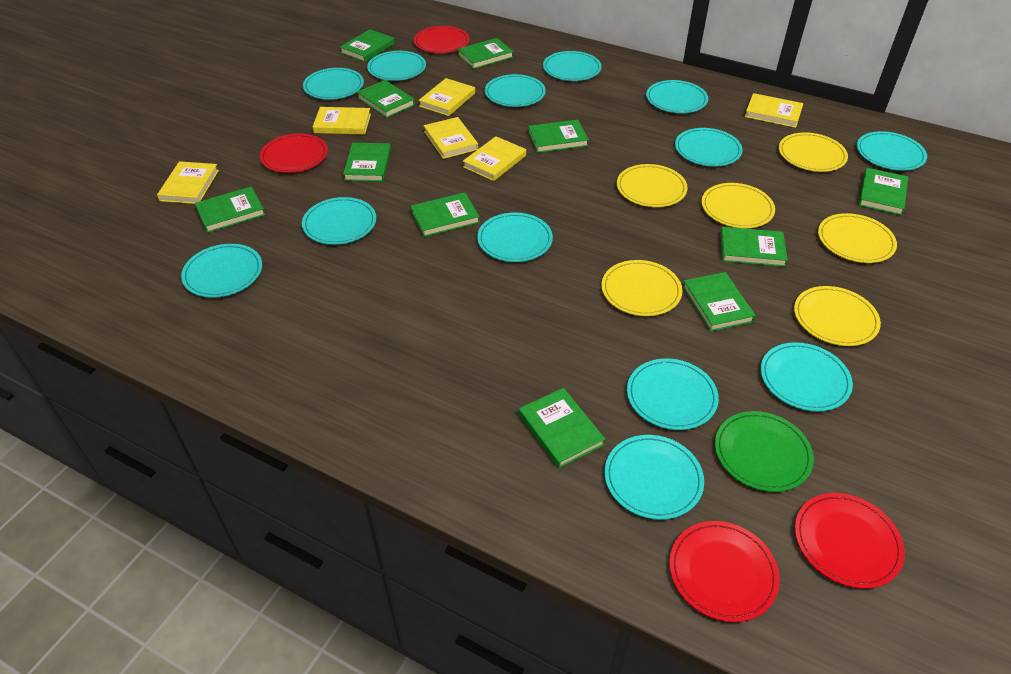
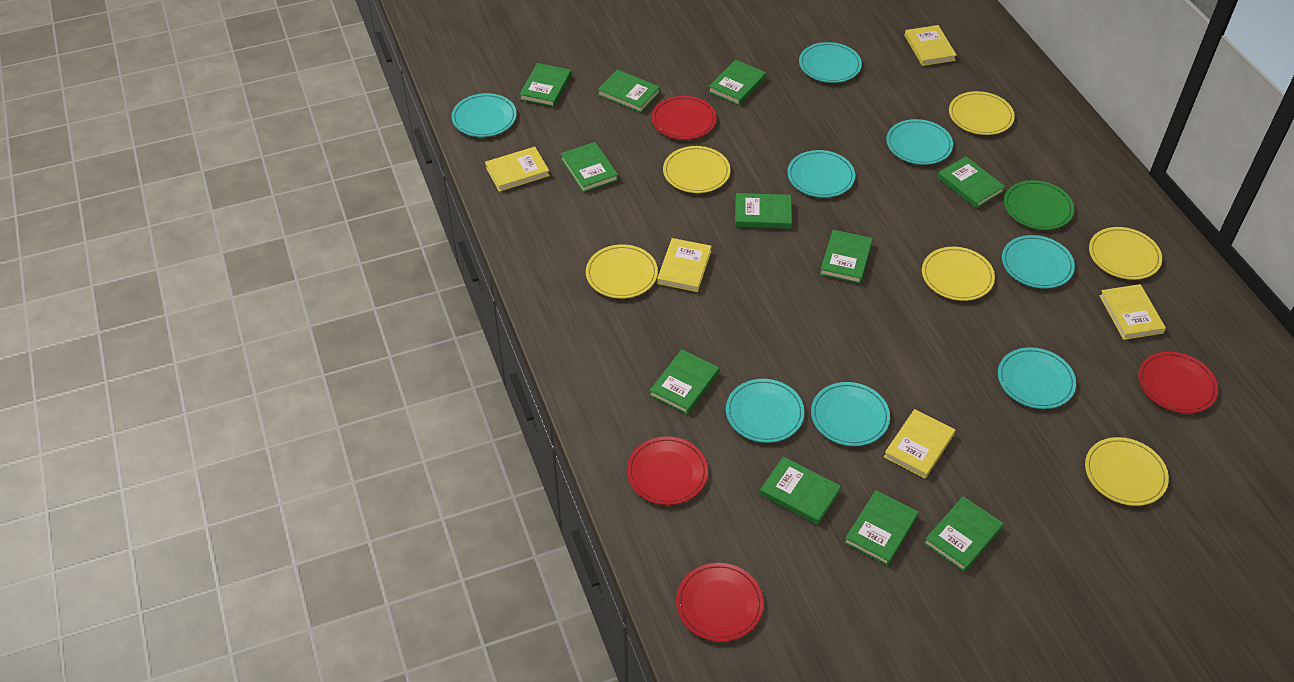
turquoise plate: 13 -> 8
yellow book: 6 -> 5

